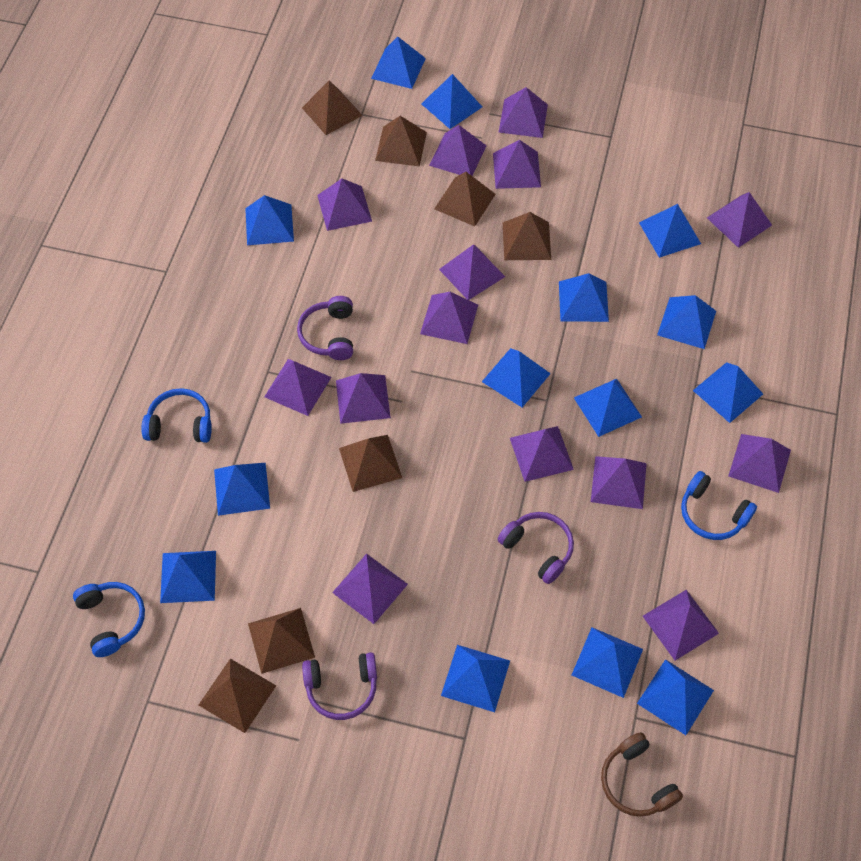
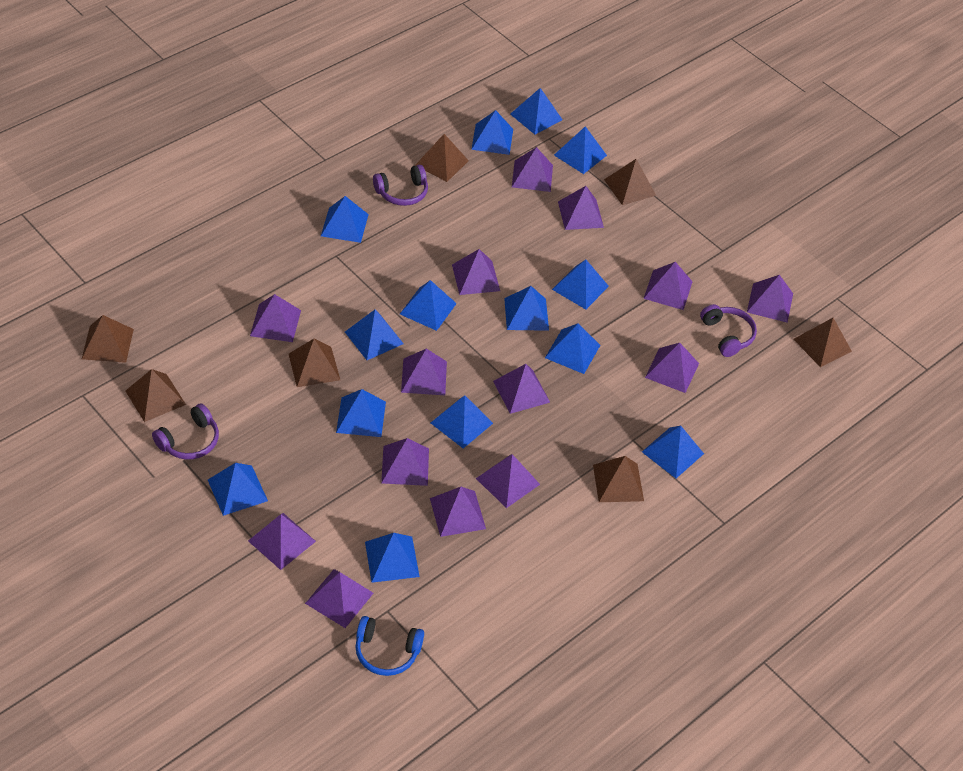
blue headphones: 3 -> 1
brown headphones: 1 -> 0

